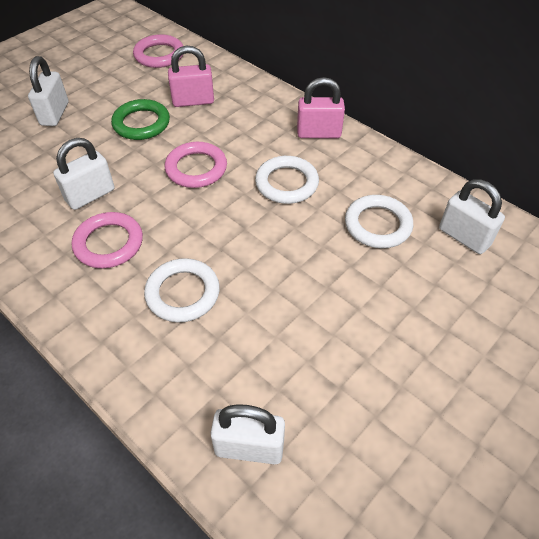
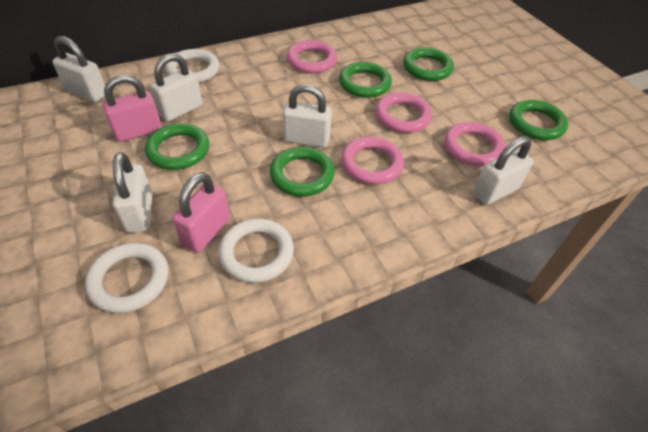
green ring: 1 -> 5
pink ring: 3 -> 4
white padlock: 4 -> 5

